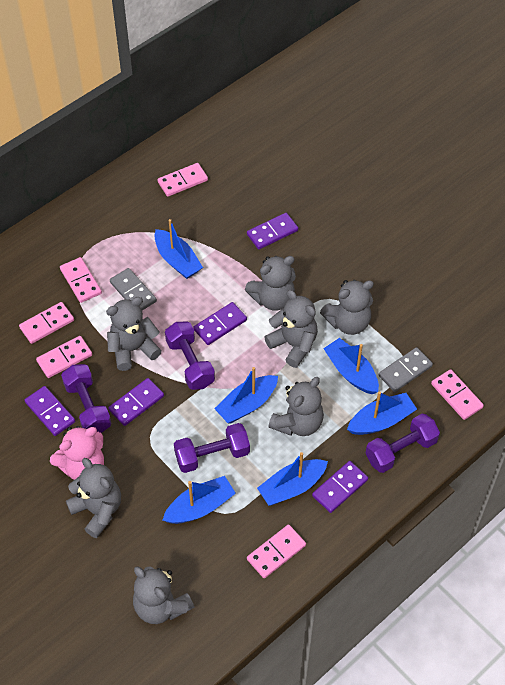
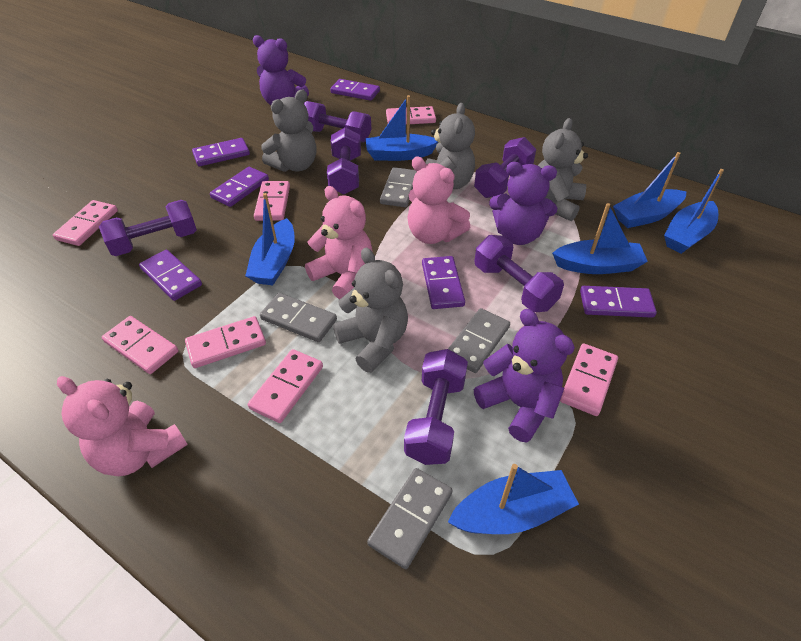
grey domino: 2 -> 4
grey teddy bear: 7 -> 4
pink domino: 6 -> 7
pink teddy bear: 1 -> 3
purple domino: 5 -> 6
purple dumbbell: 4 -> 6
purple teddy bear: 0 -> 3

